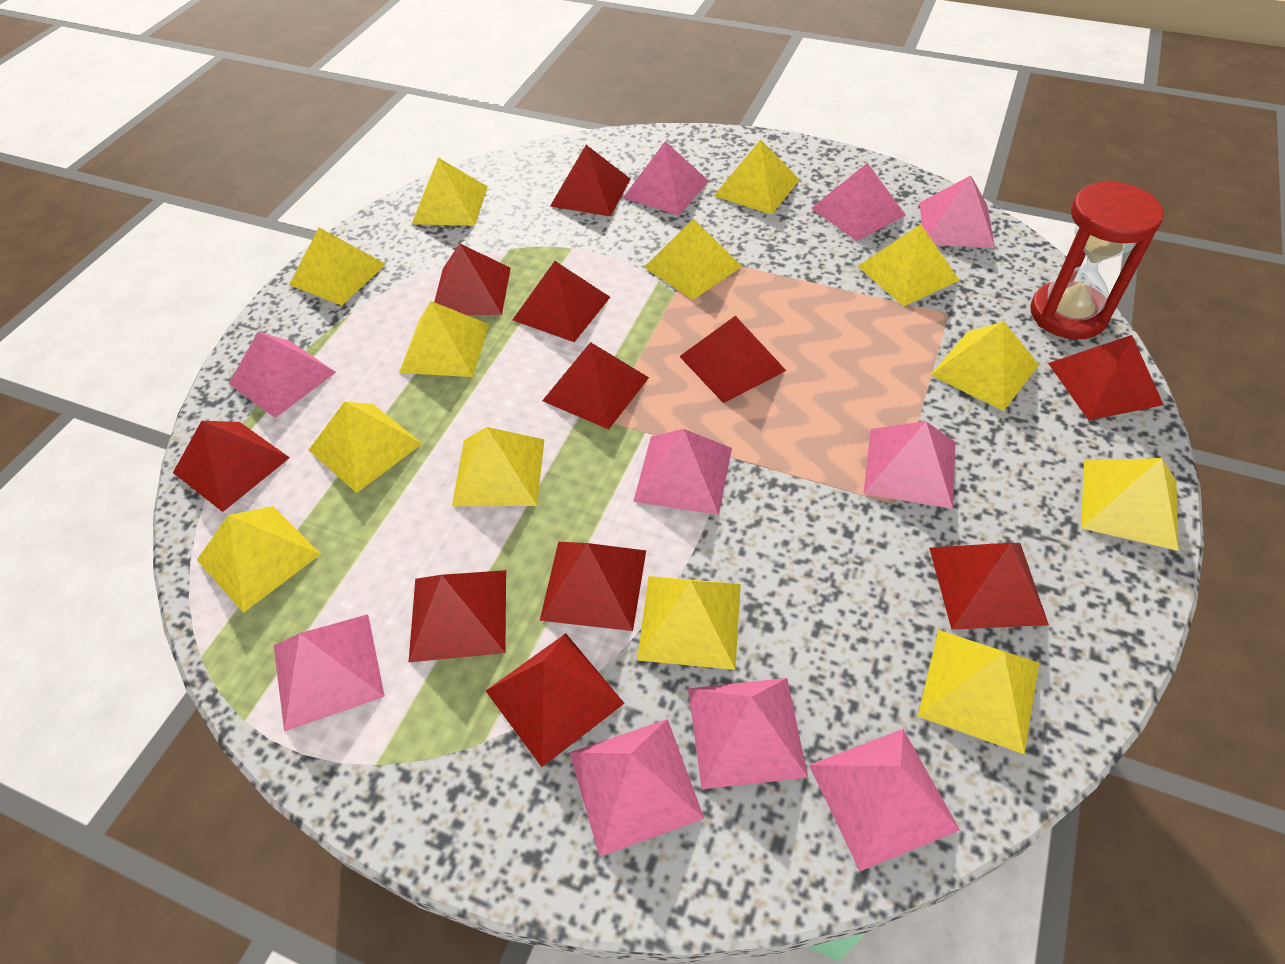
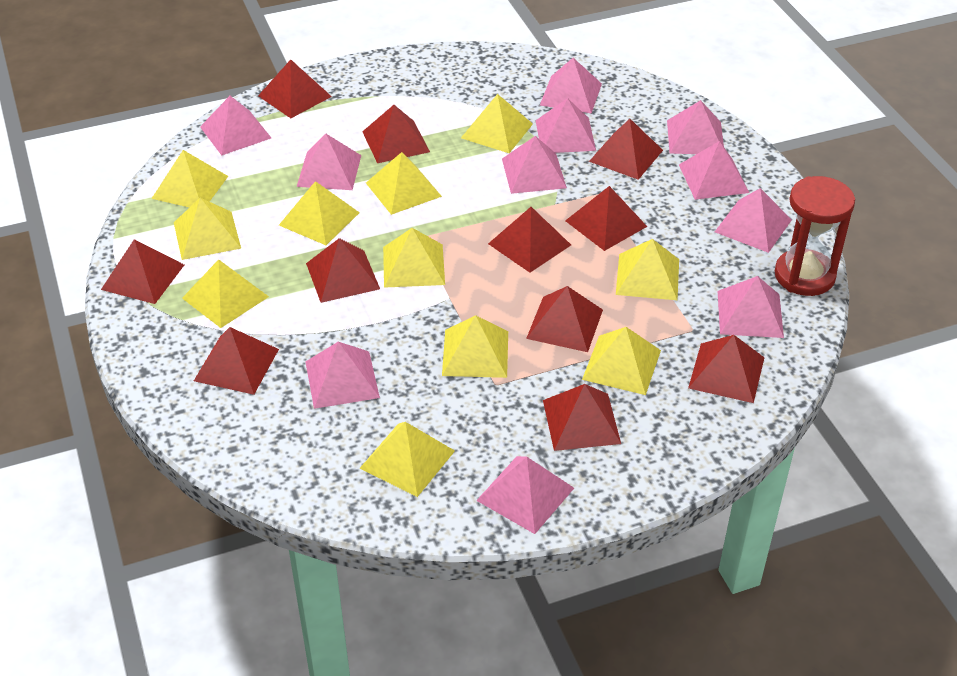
pink pyramid: 10 -> 11
yellow pyramid: 13 -> 11

